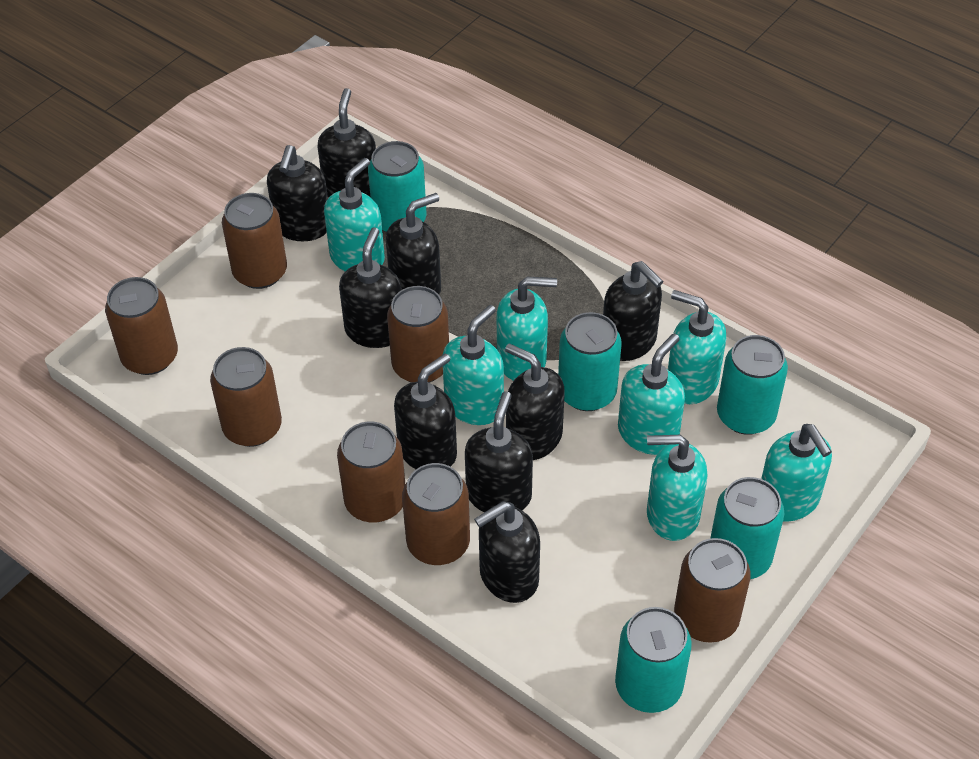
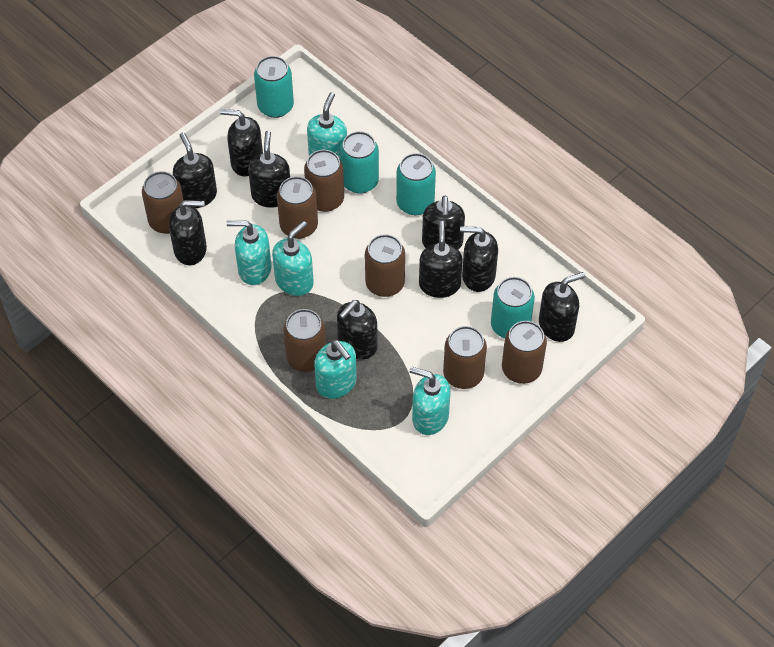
turquoise can: 5 -> 4
turquoise soap dispenser: 7 -> 5

